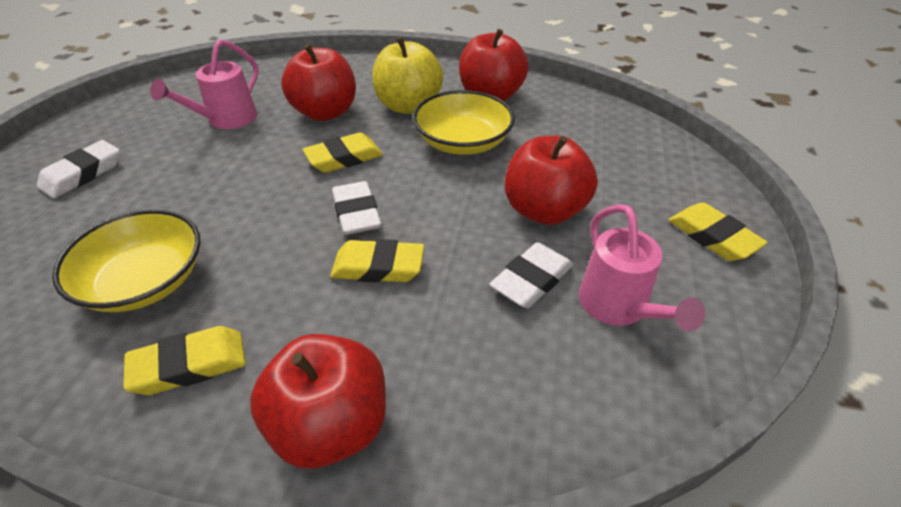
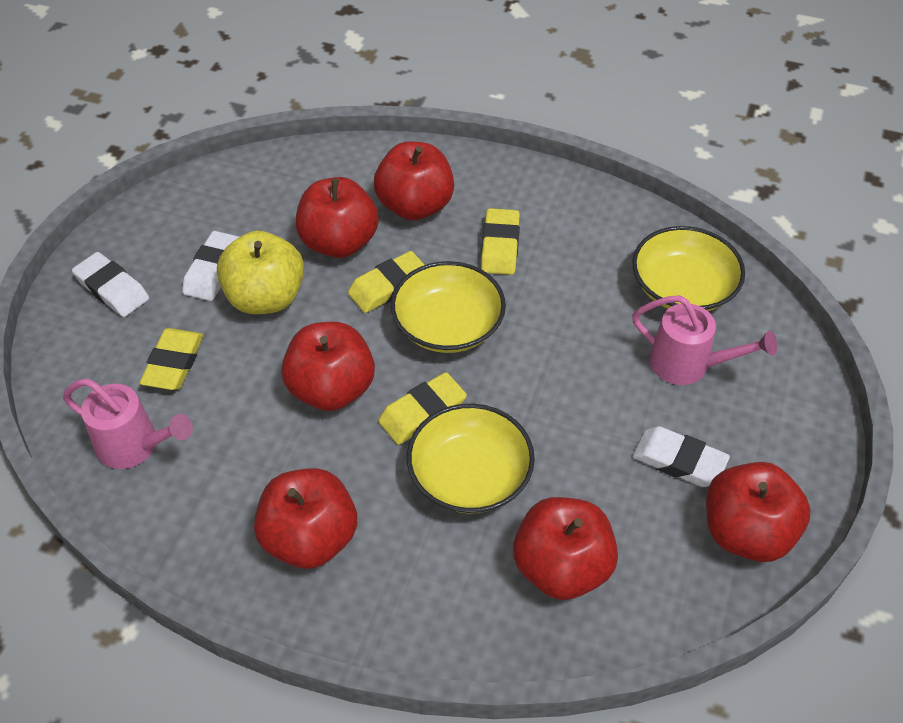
red apple: 4 -> 6
yellow bowl: 2 -> 3

